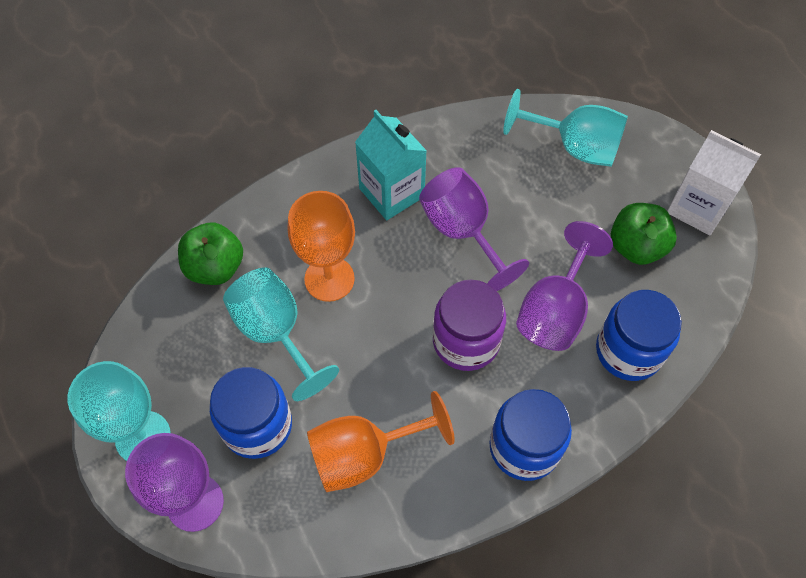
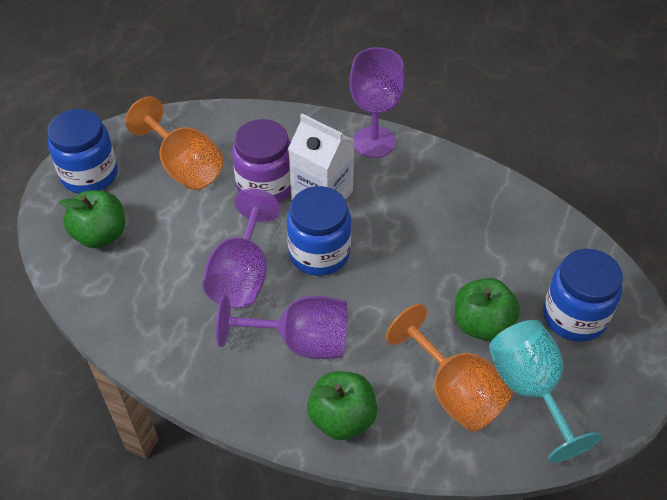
green apple: 2 -> 3
turquoise carton: 1 -> 0
turquoise goblet: 3 -> 1

